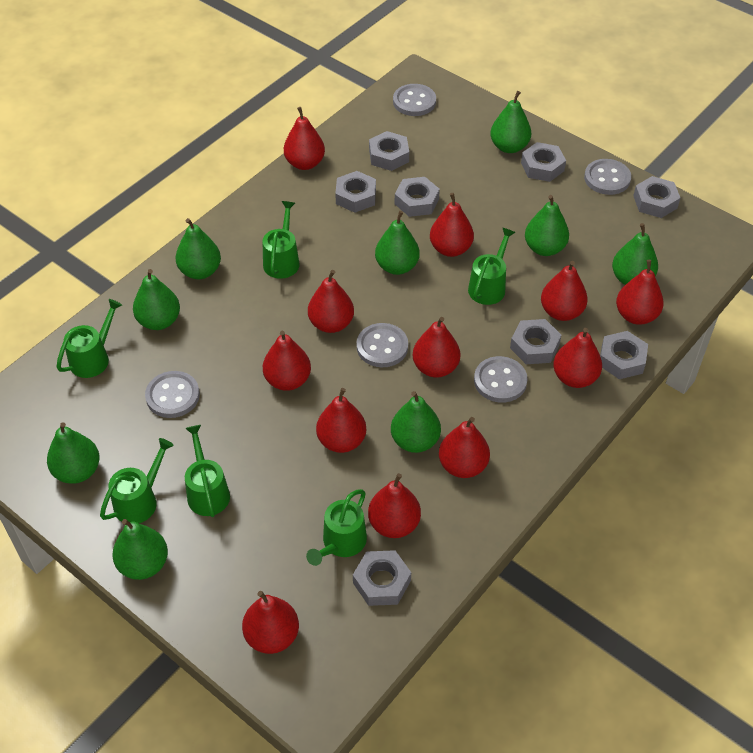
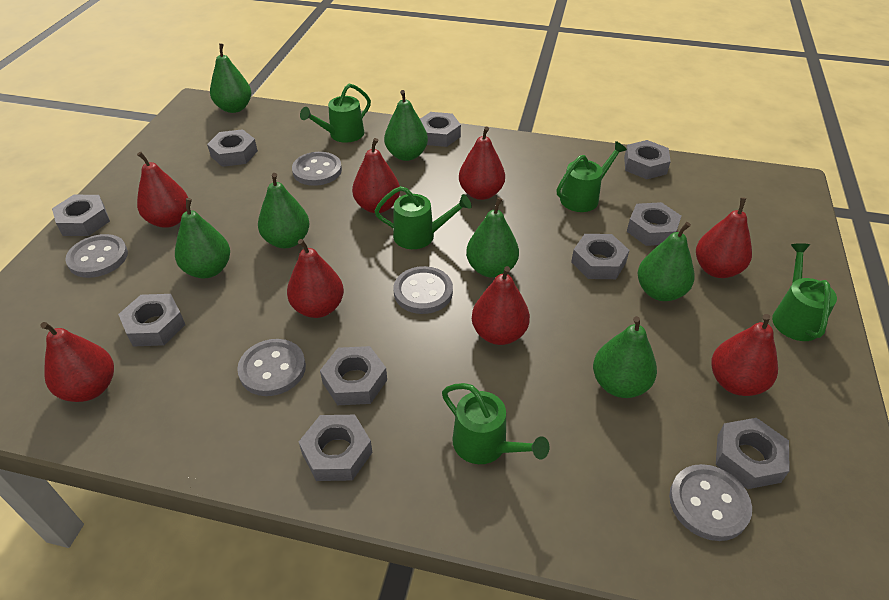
green pear: 9 -> 7
green watering can: 6 -> 5
grey nut: 8 -> 10
red pear: 12 -> 8

